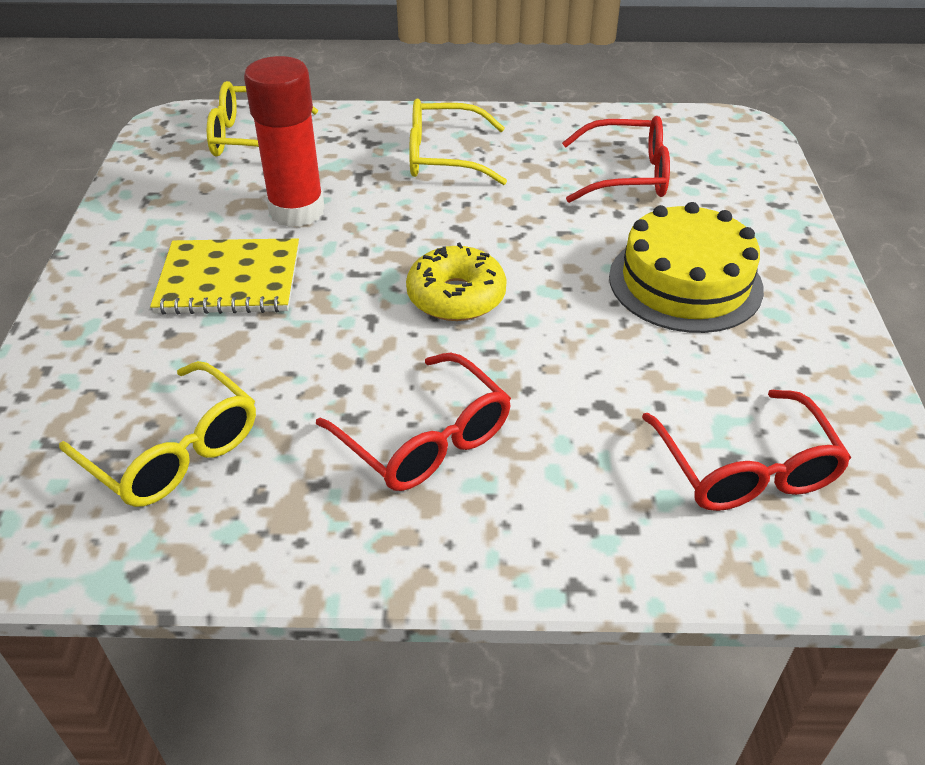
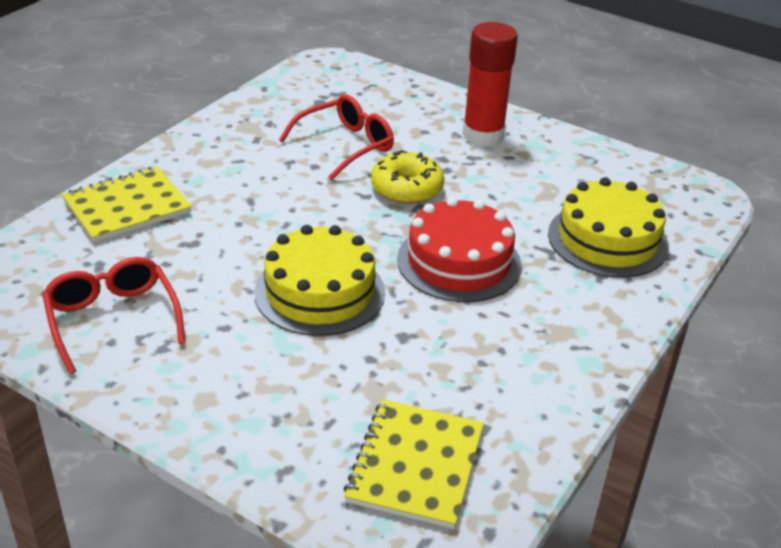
red cake: 0 -> 1
red glasses: 3 -> 2
yellow cake: 1 -> 2
yellow glasses: 3 -> 0
yellow notebook: 1 -> 2

